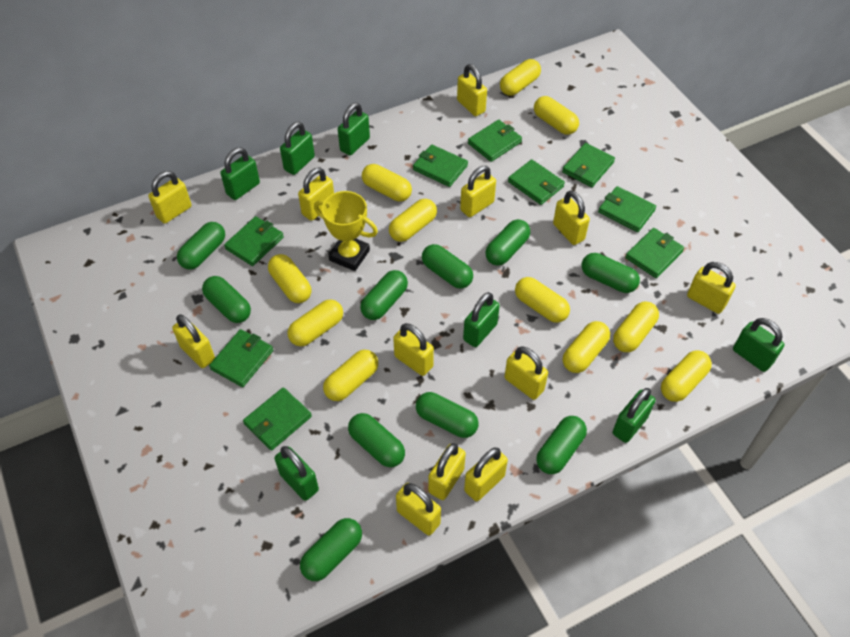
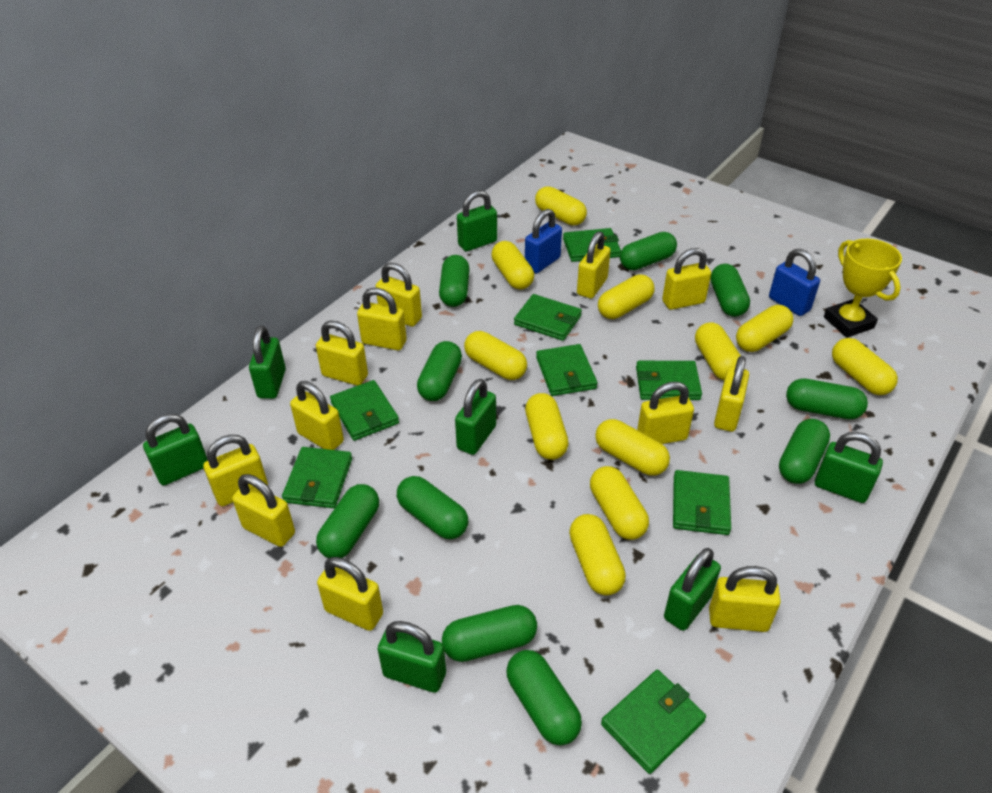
blue padlock: 0 -> 2
green wallet: 9 -> 8

